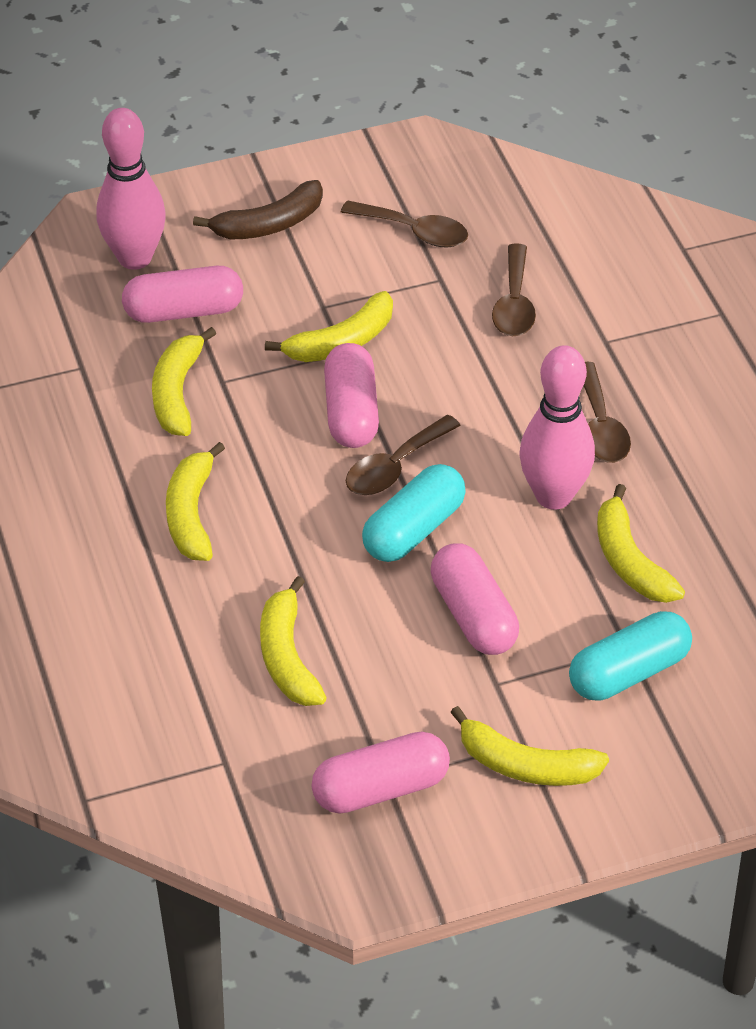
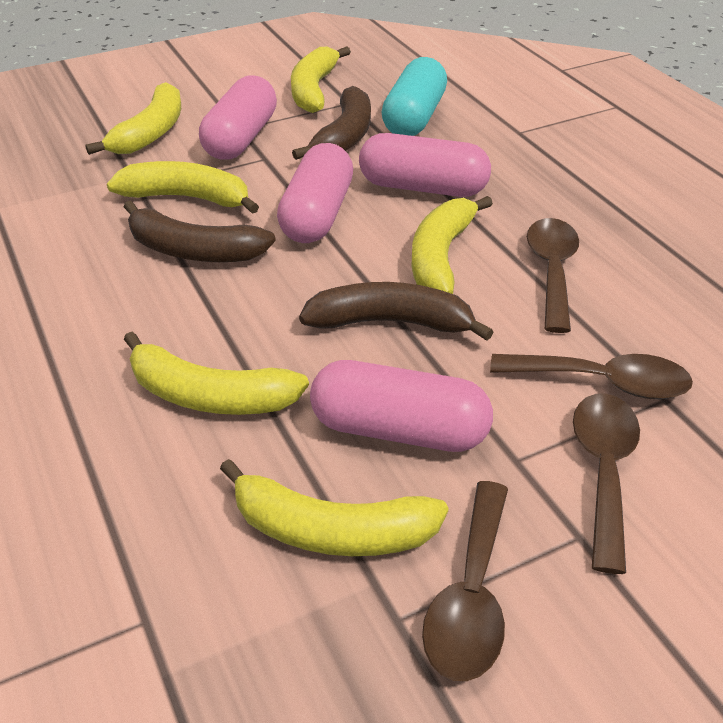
brown banana: 1 -> 3
pink bowling pin: 2 -> 0
turquoise capsule: 2 -> 1

